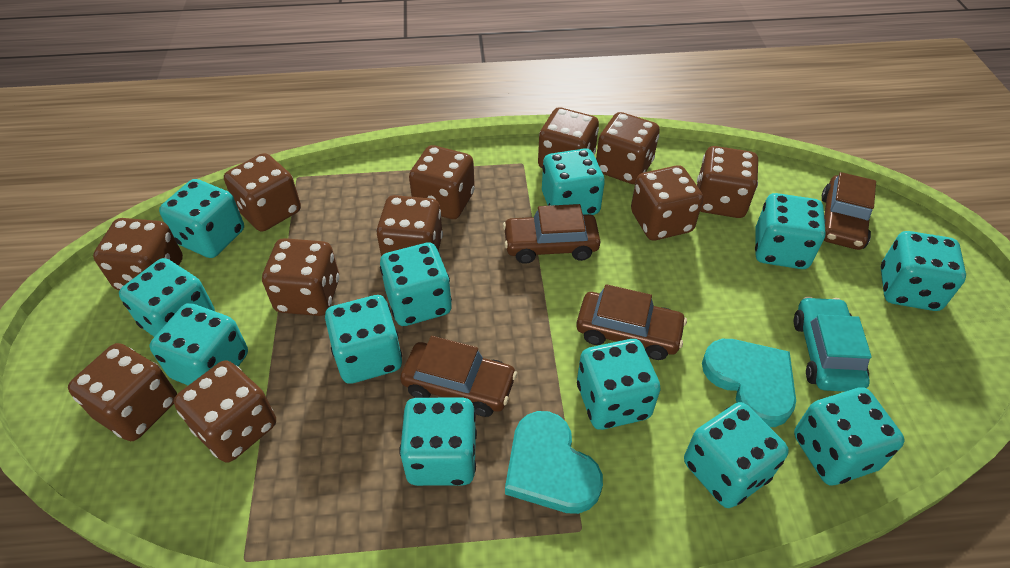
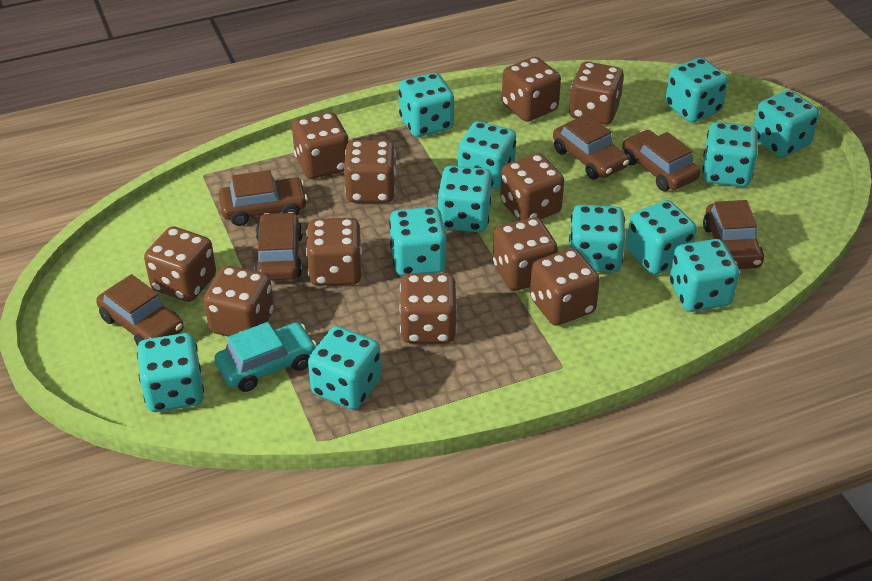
brown car: 4 -> 6
turquoise heart: 2 -> 0

